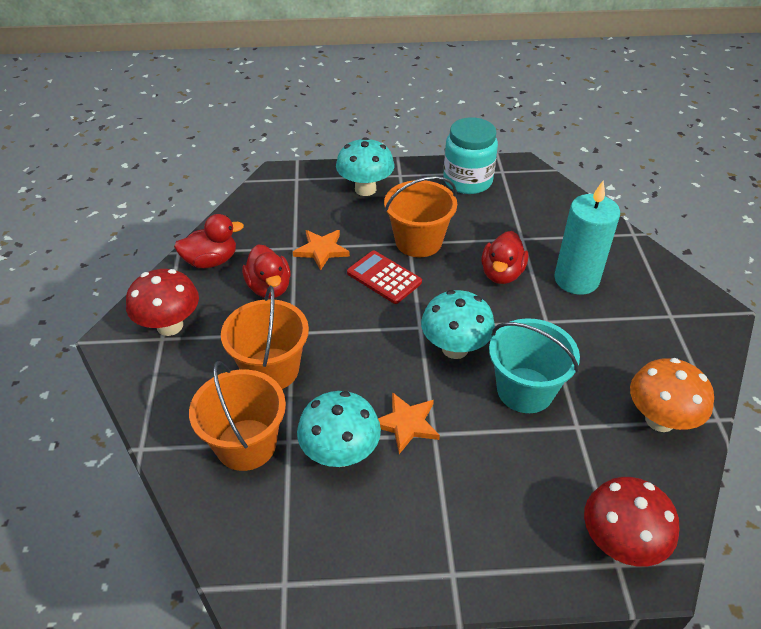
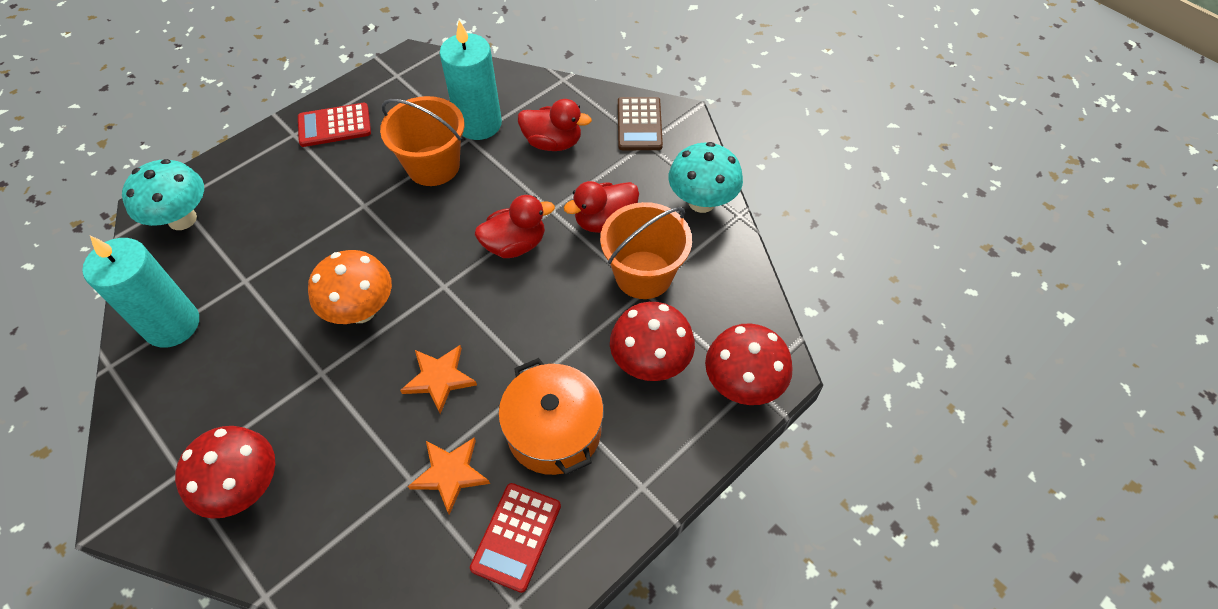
brown calculator: 0 -> 1
orange bucket: 3 -> 2
orange pot: 0 -> 1
red calculator: 1 -> 2
red mushroom: 2 -> 3
turquoise bucket: 1 -> 0
turquoise candle: 1 -> 2
turquoise jar: 1 -> 0
turquoise mushroom: 3 -> 2

